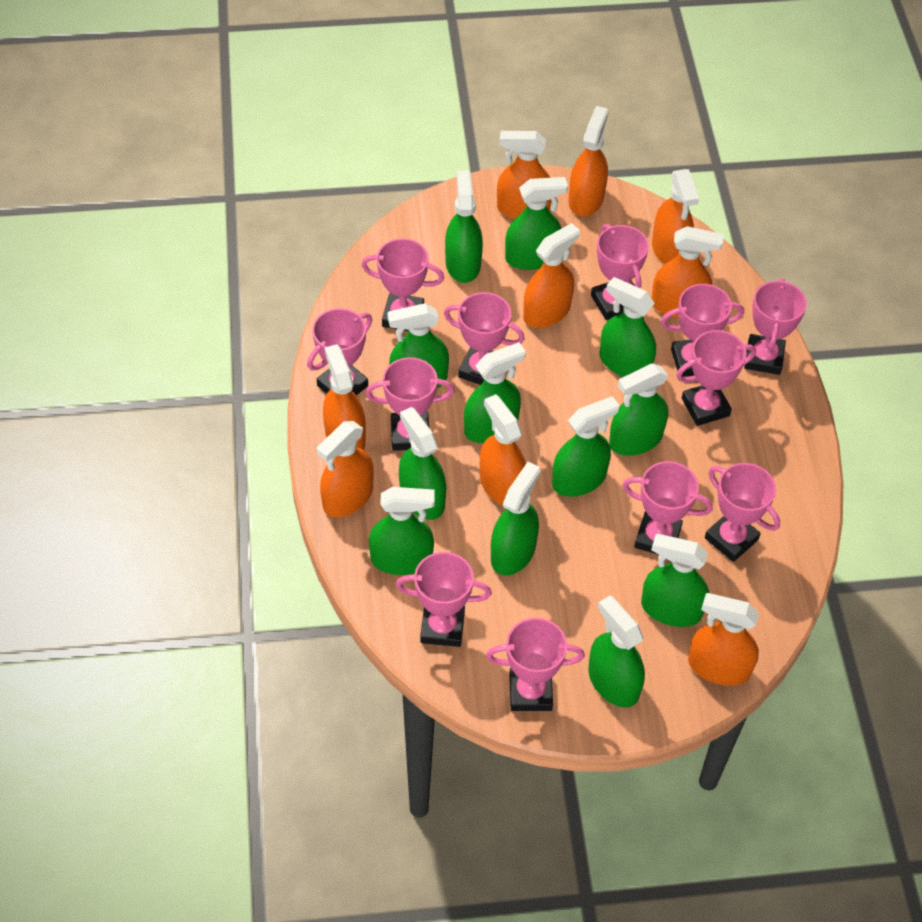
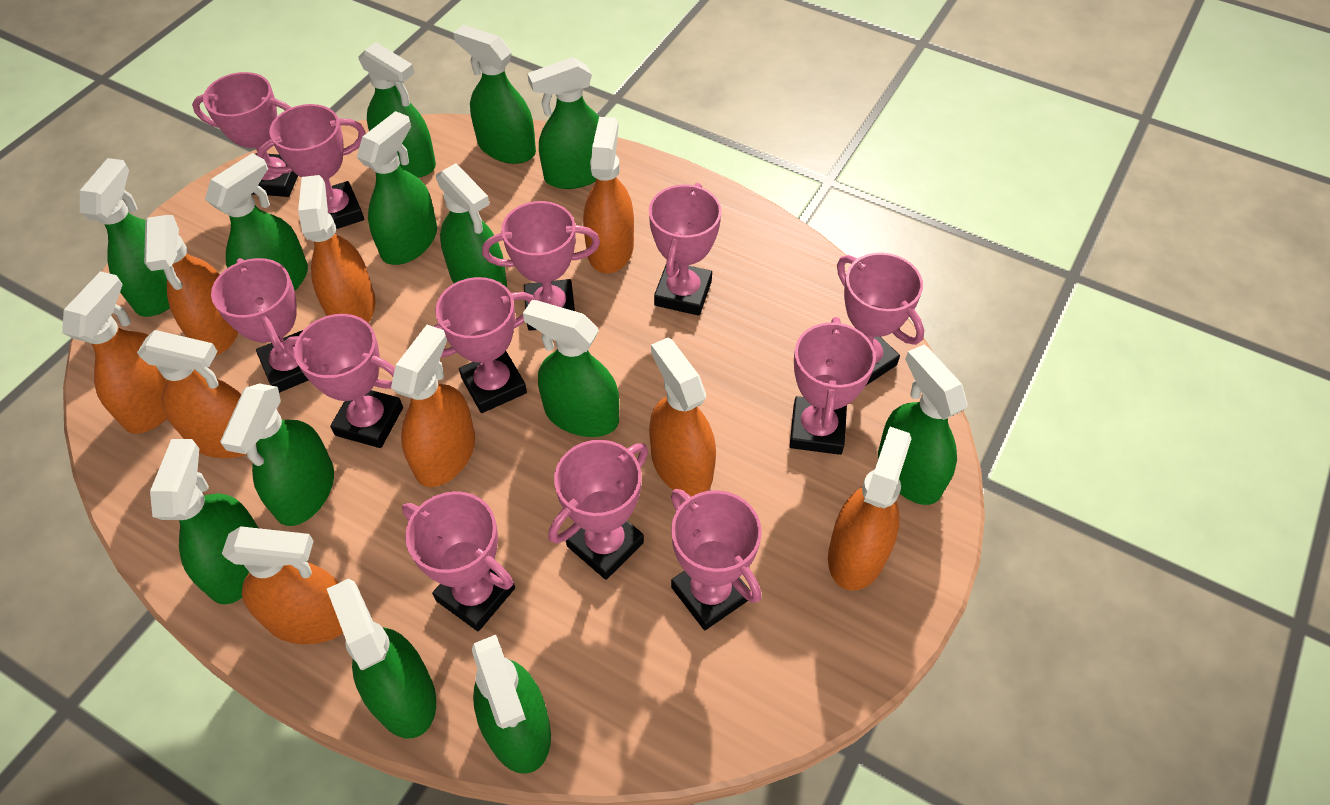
green spray bottle: 12 -> 13

